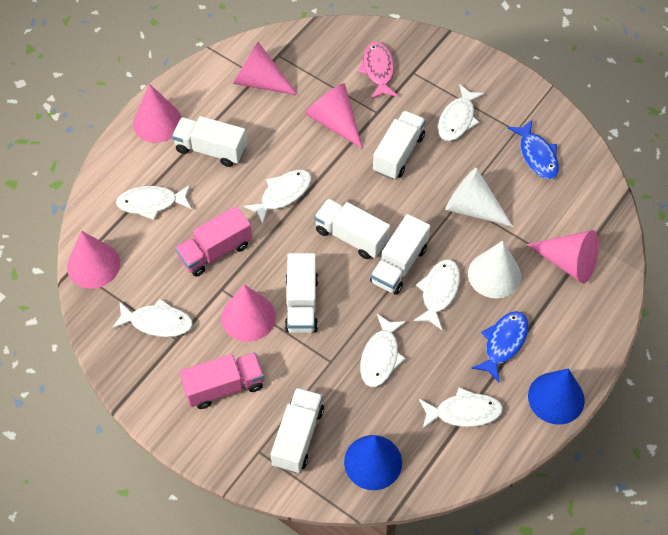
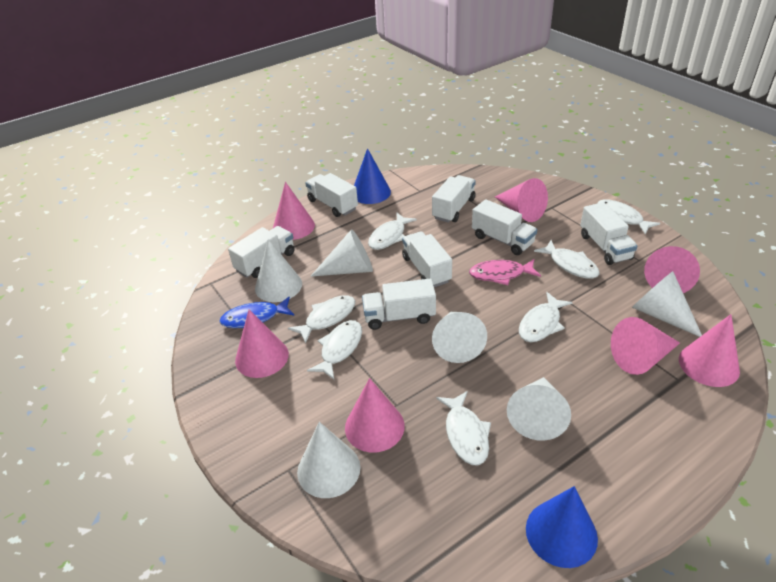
blue fish: 2 -> 1
pink cone: 6 -> 7
pink truck: 2 -> 0
white cone: 2 -> 6
white truck: 6 -> 7

